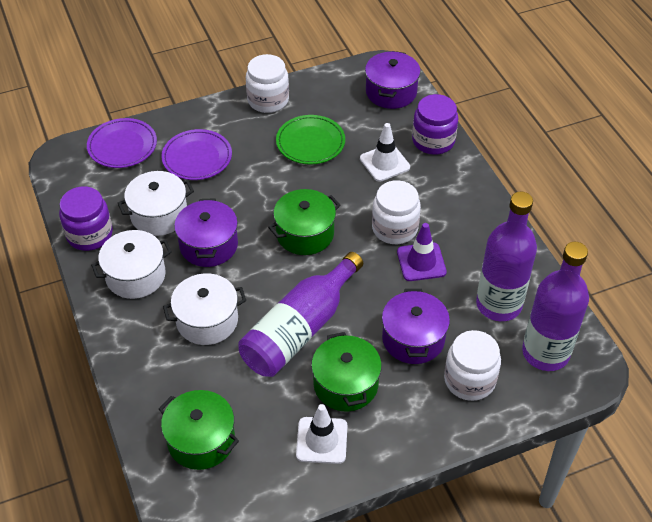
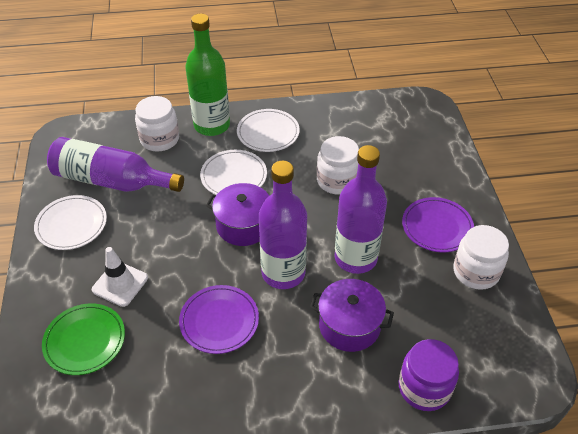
green bottle: 0 -> 1
green pot: 3 -> 0
purple jar: 2 -> 1
purple pot: 3 -> 2
purple traffic cone: 1 -> 0
white plate: 0 -> 3
white pot: 3 -> 0
white traffic cone: 2 -> 1

